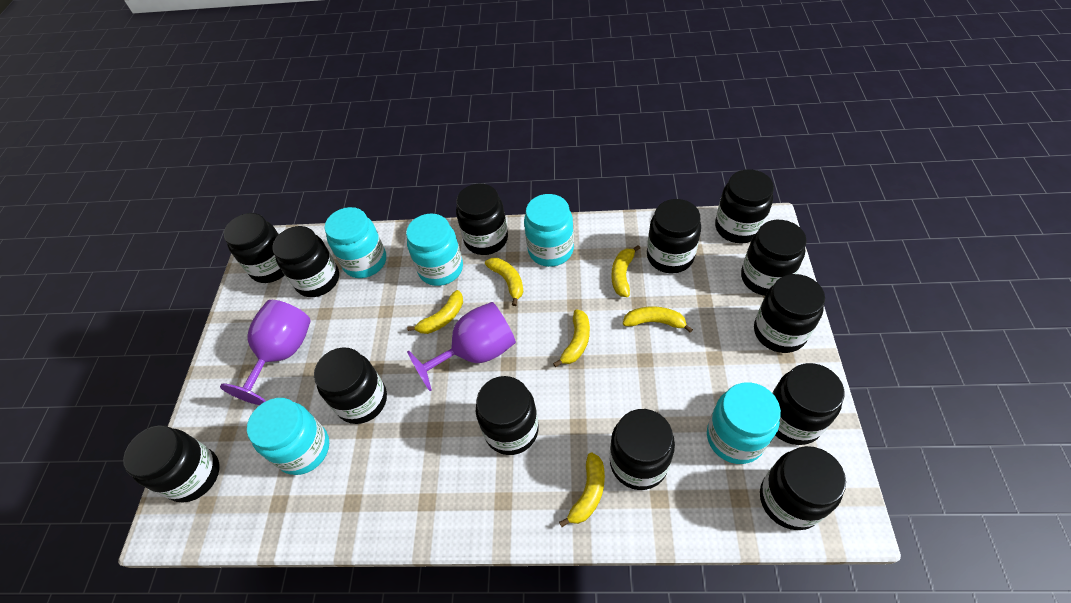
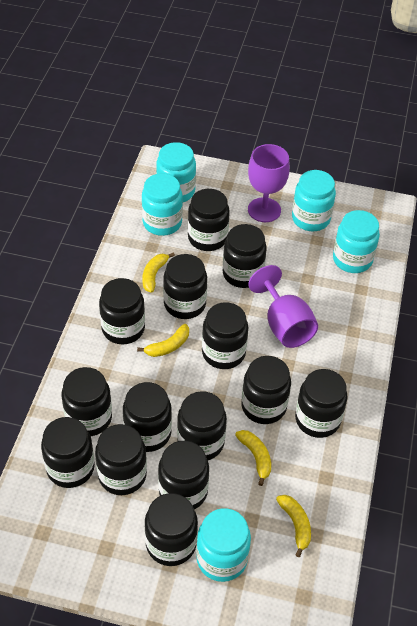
black jar: 13 -> 14
yellow banana: 6 -> 4

